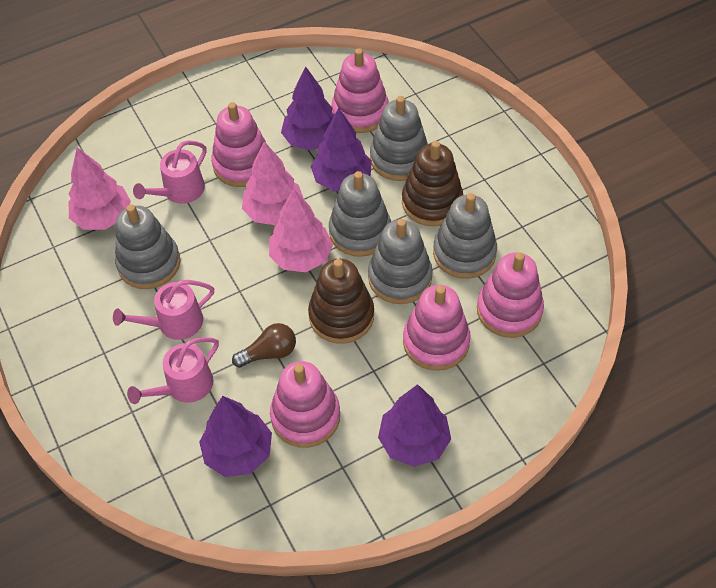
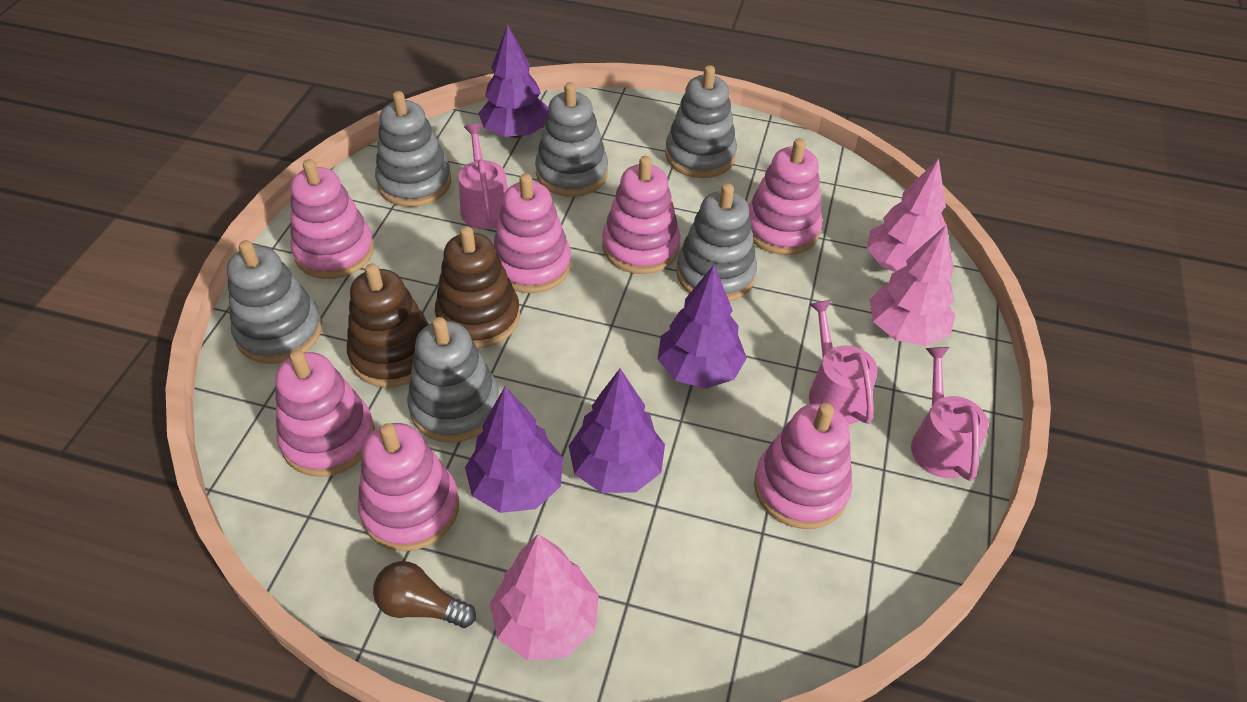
grey stacking toy: 5 -> 6
pink stacking toy: 5 -> 7

